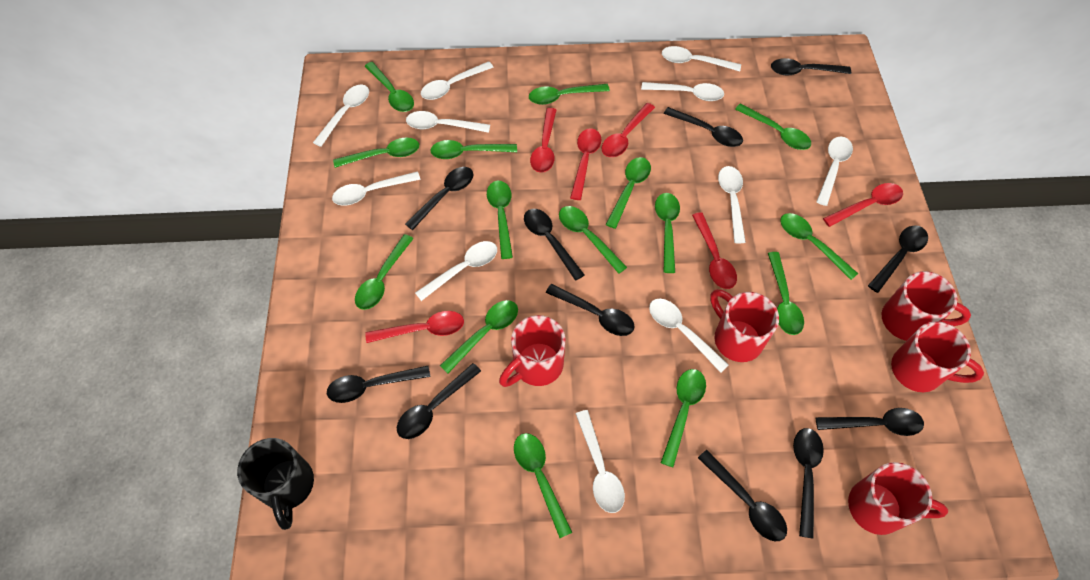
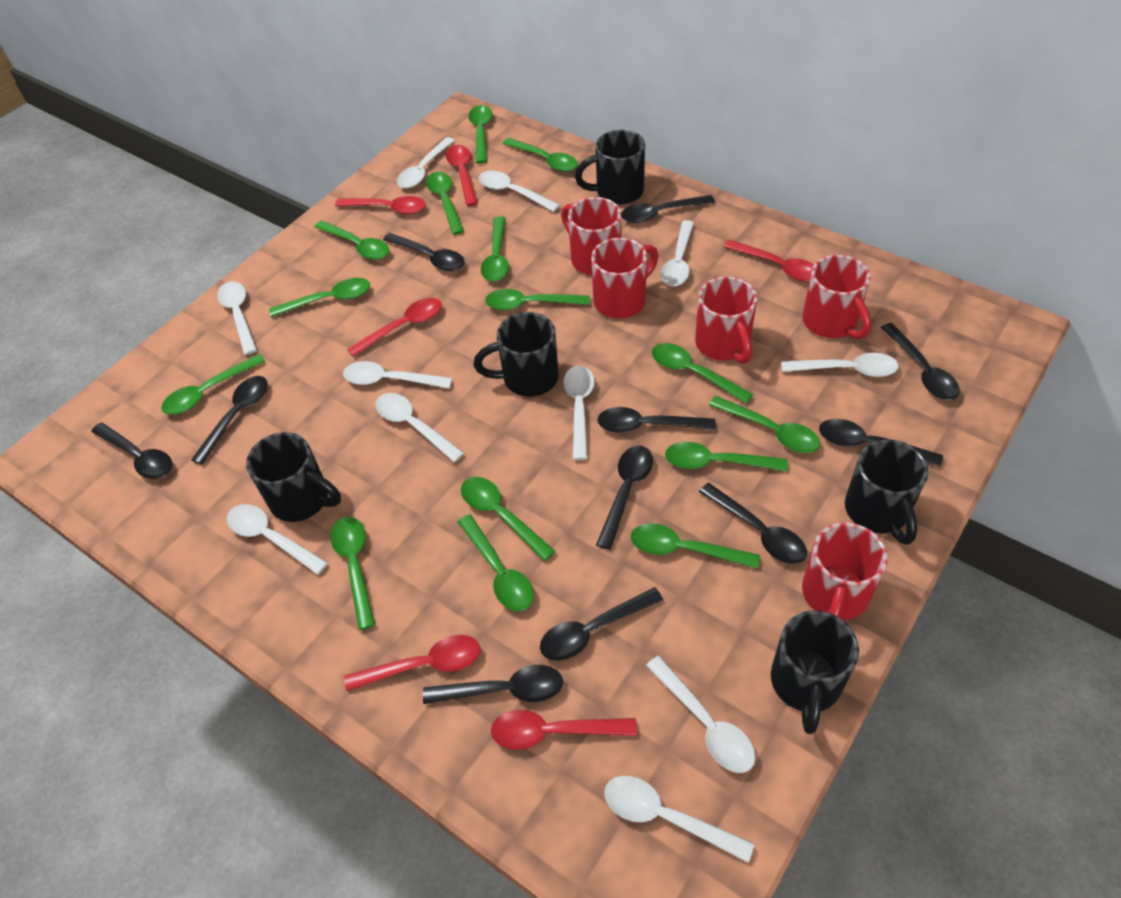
black mug: 1 -> 5

